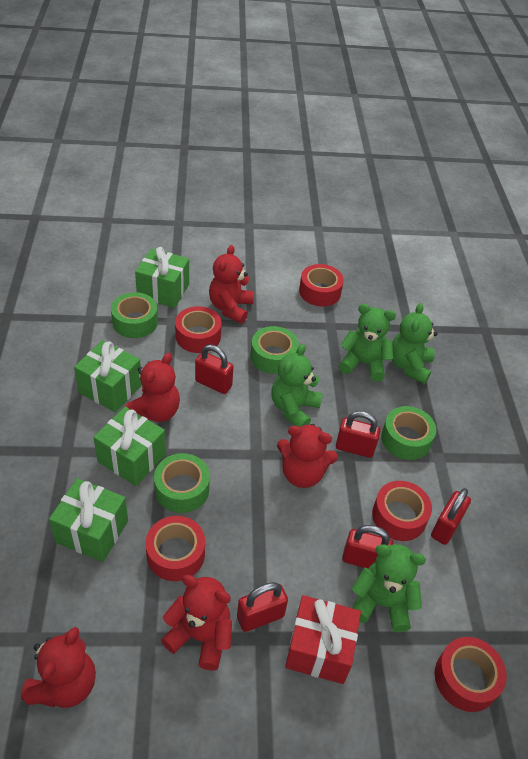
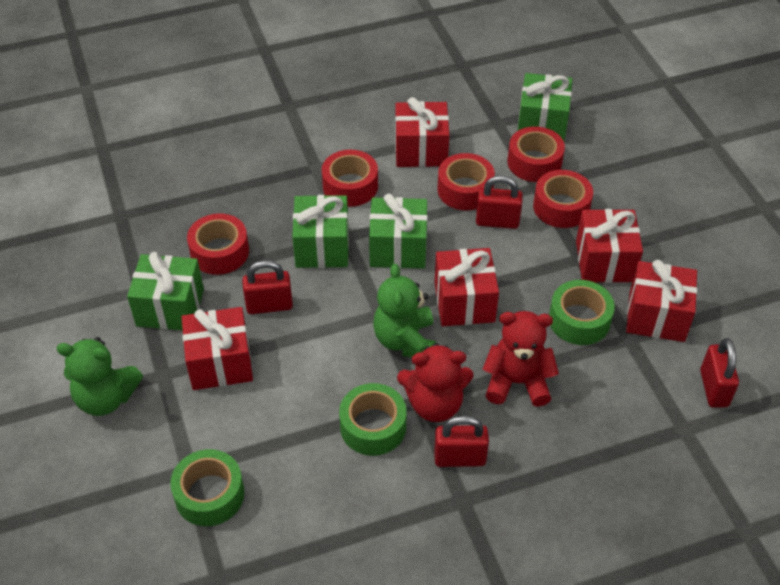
green tape: 4 -> 3
green teddy bear: 4 -> 2
red gift: 1 -> 5
red padlock: 5 -> 4
red teddy bear: 5 -> 2

